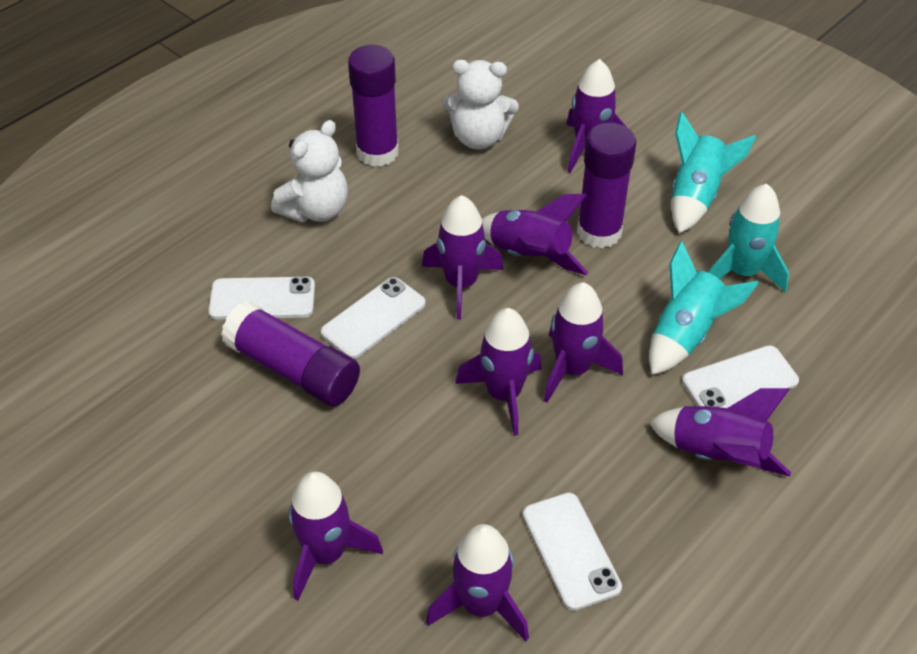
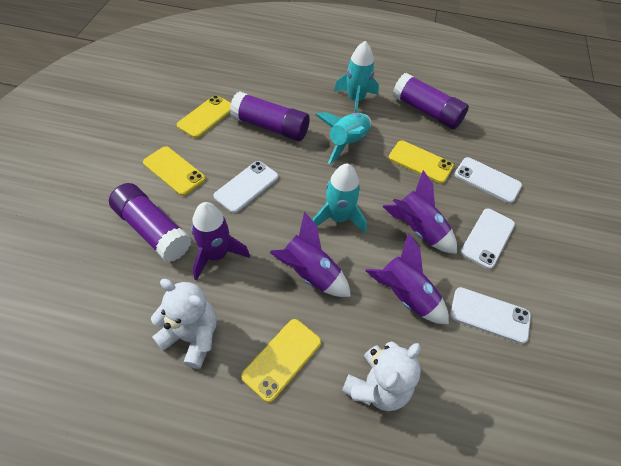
purple rocket: 8 -> 4
yellow phone: 0 -> 4

